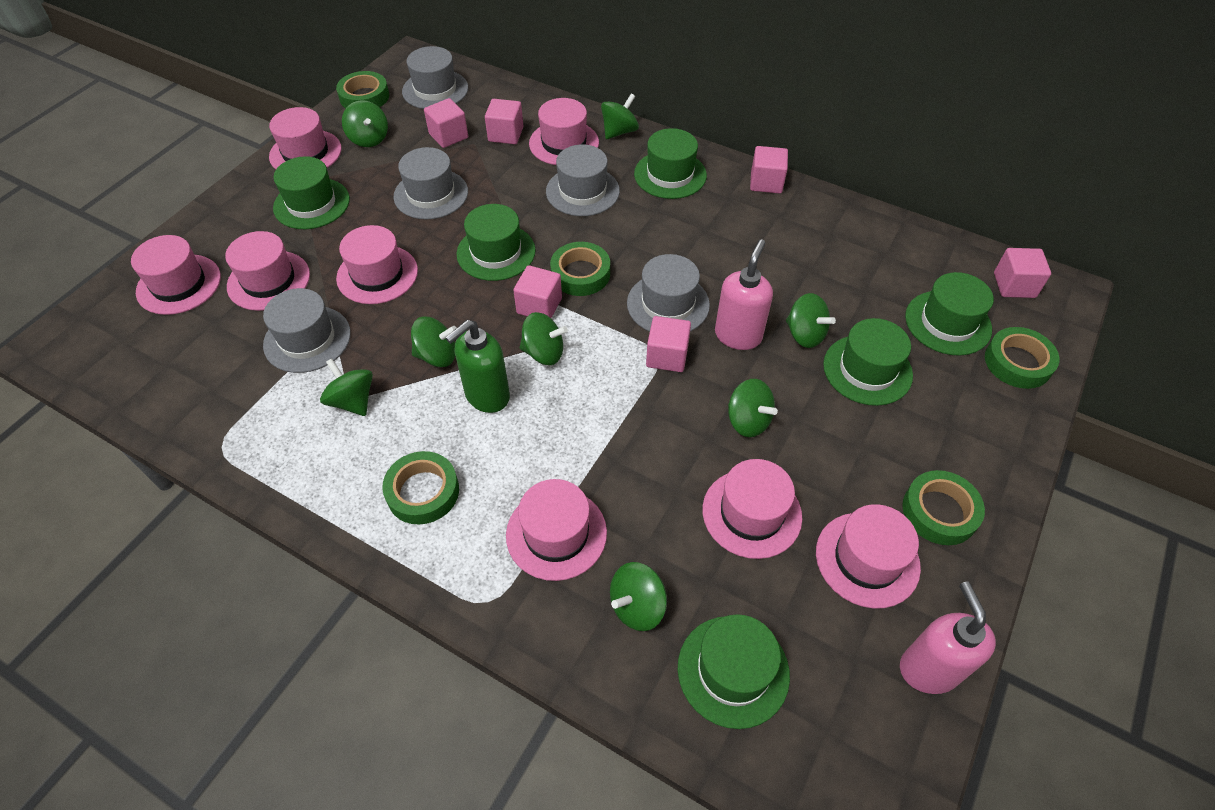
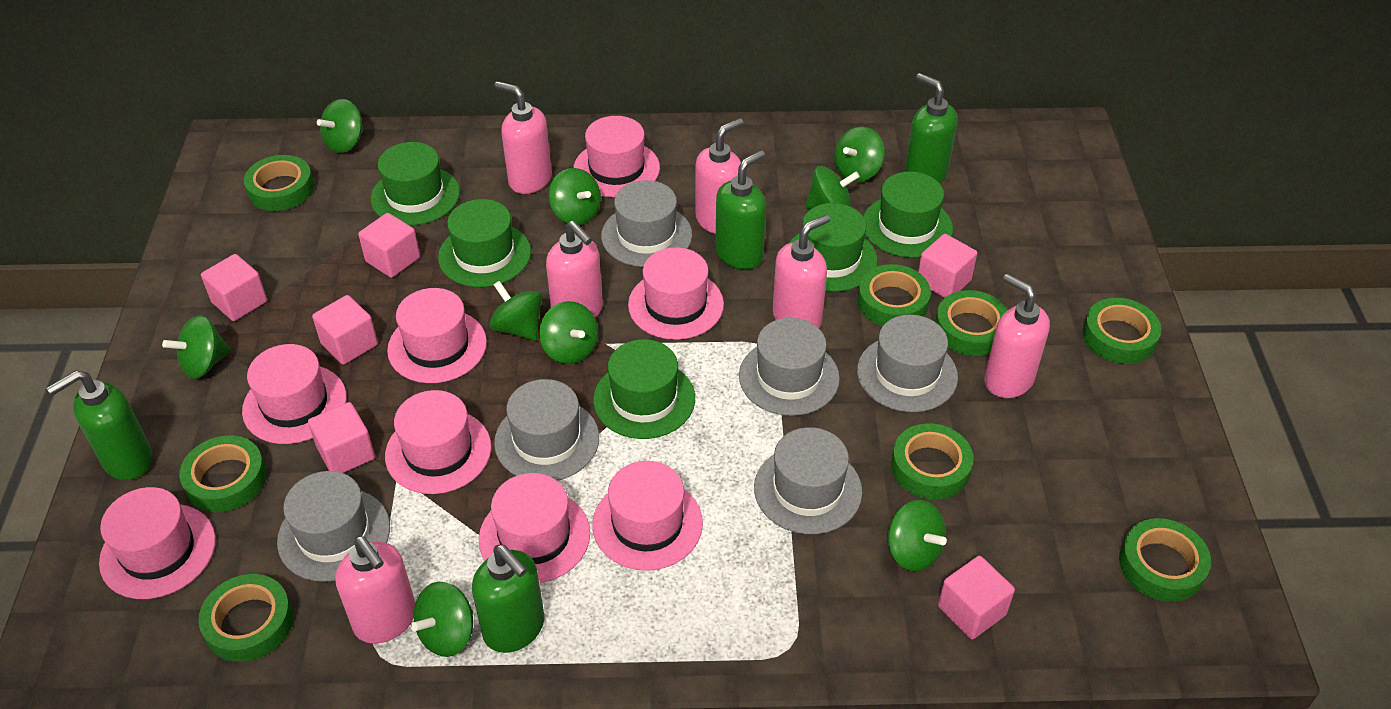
green hat: 6 -> 5
green soap dispenser: 1 -> 4
green spinning top: 8 -> 9
green tape: 5 -> 8
grey hat: 5 -> 6
pink soap dispenser: 2 -> 6

